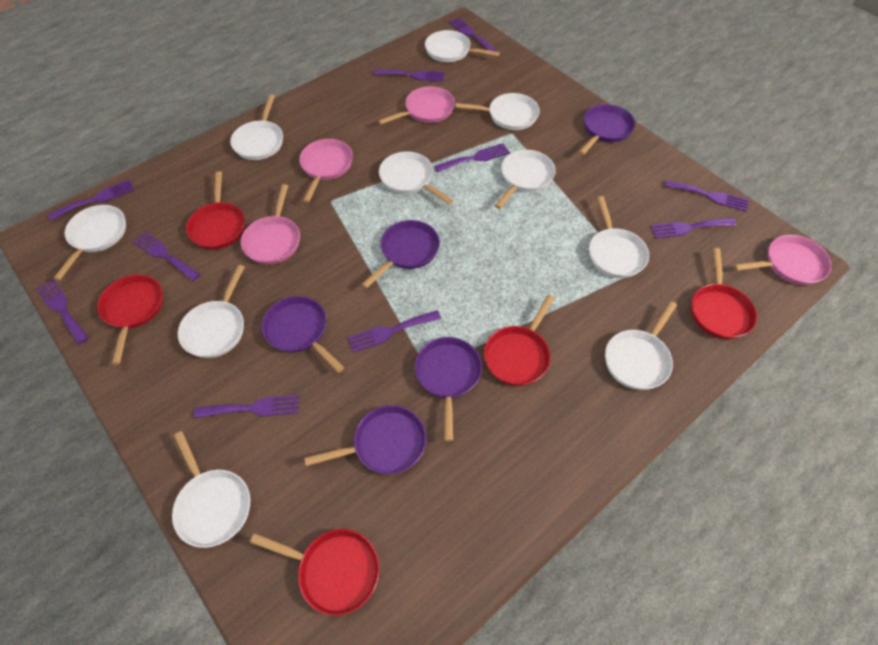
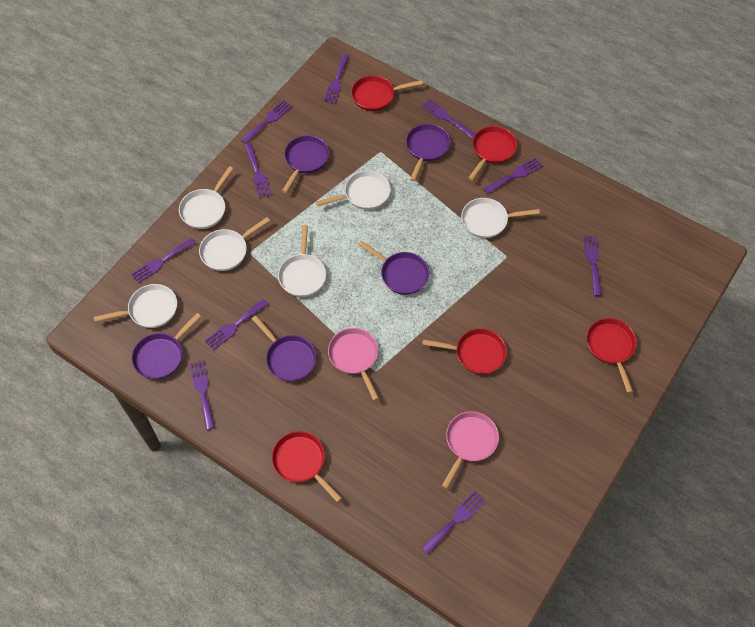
pink pan: 4 -> 2
white pan: 10 -> 6

